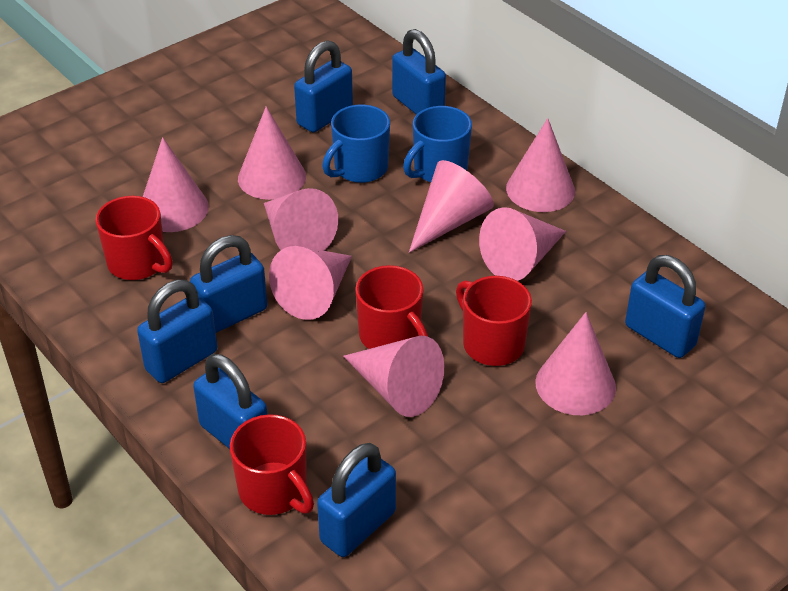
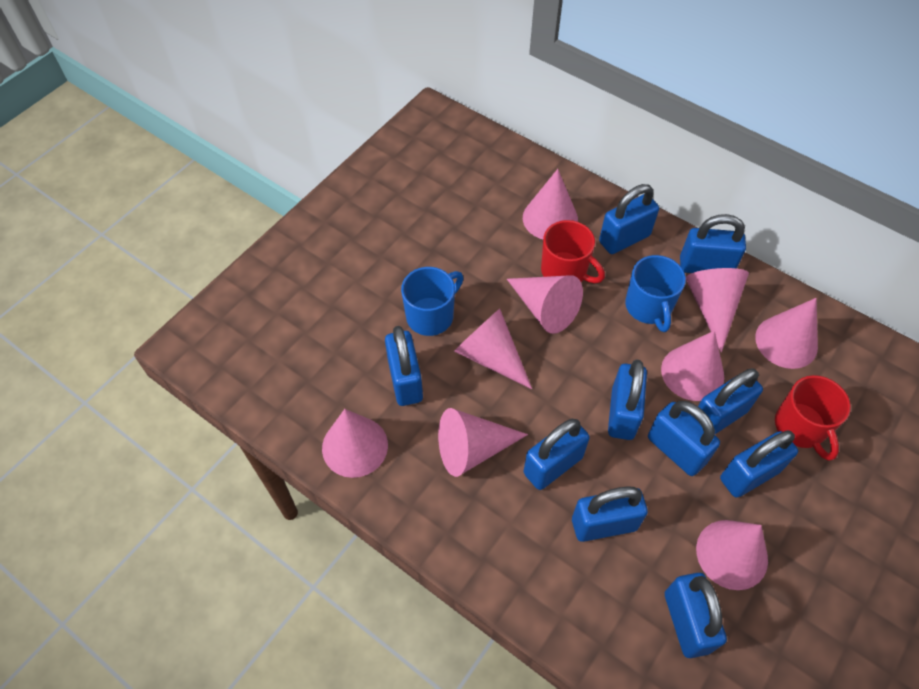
blue padlock: 7 -> 10
red mug: 4 -> 2

